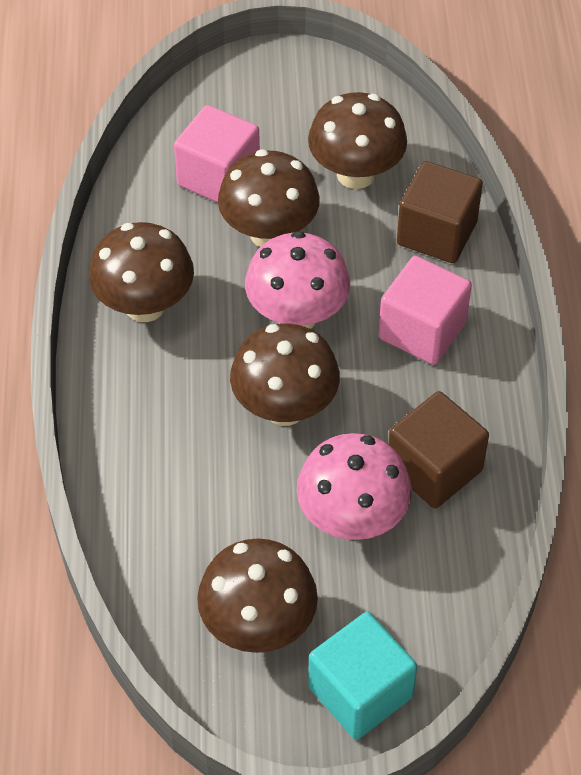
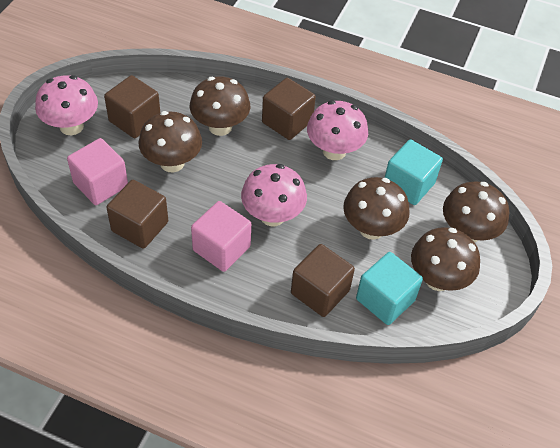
brown cube: 2 -> 4
pink mushroom: 2 -> 3
turquoise cube: 1 -> 2

